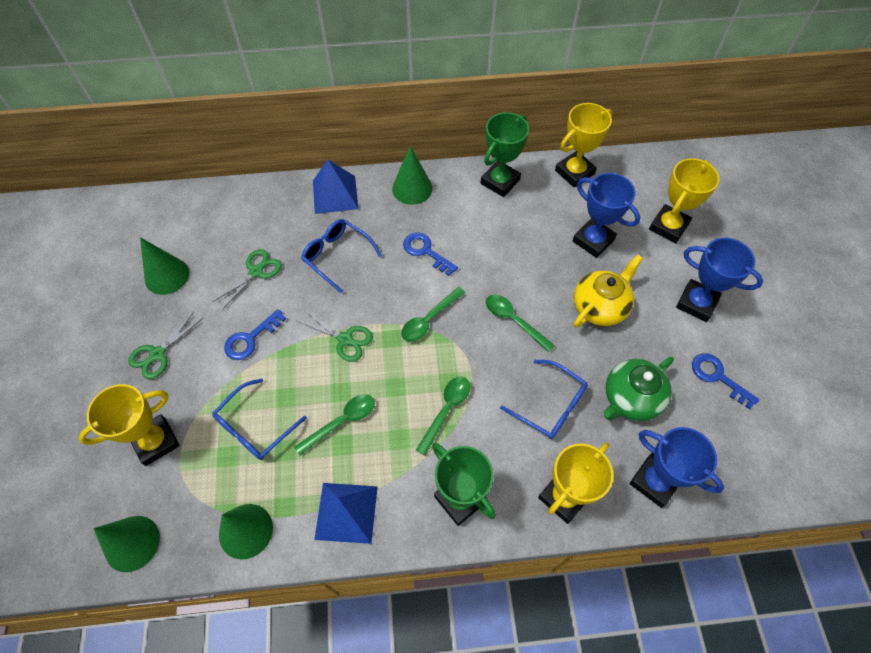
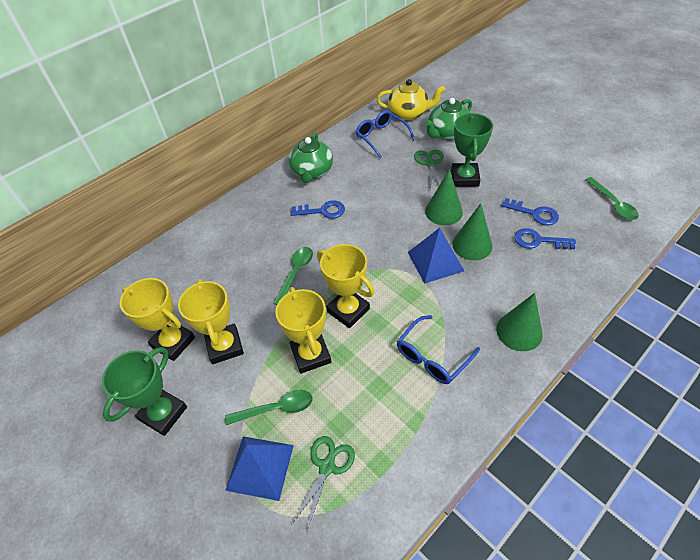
blue glasses: 3 -> 2
blue trophy: 3 -> 0
green cone: 4 -> 3
green scissors: 3 -> 2
green spoon: 4 -> 3
green teapot: 1 -> 2

